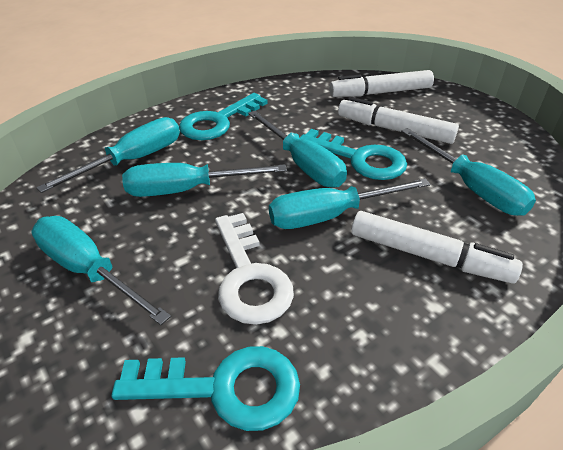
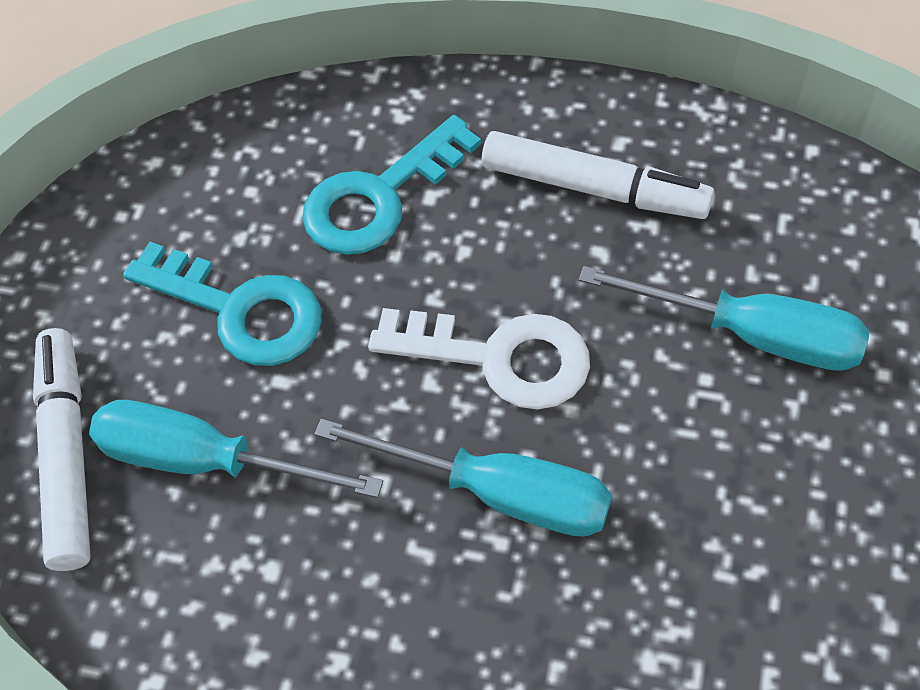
turquoise key: 3 -> 2
turquoise screwdriver: 6 -> 3
white marker: 3 -> 2

